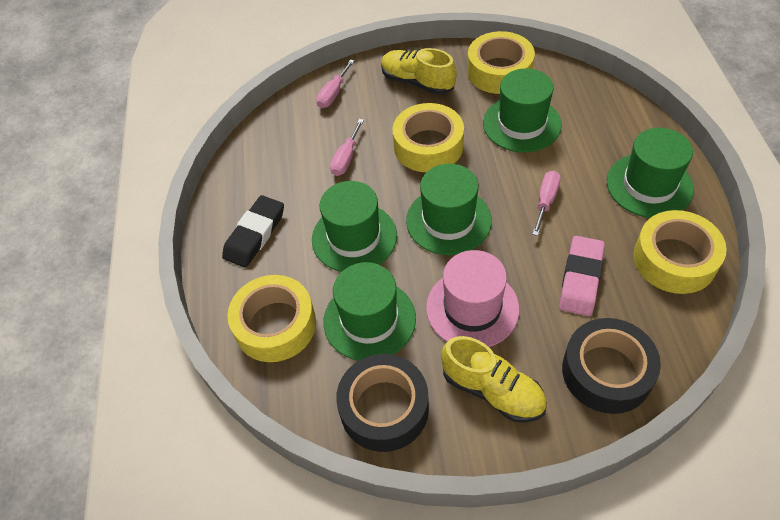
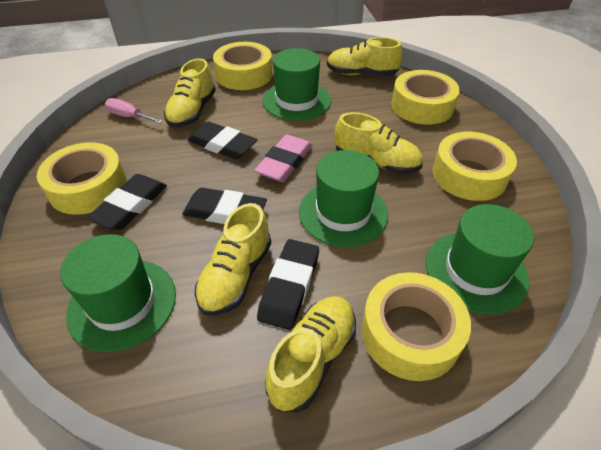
black eraser: 1 -> 4
black tape: 2 -> 0
green hat: 5 -> 4
pink hat: 1 -> 0
pink screwdriver: 3 -> 1
yellow shoe: 2 -> 5
yellow tape: 4 -> 5

